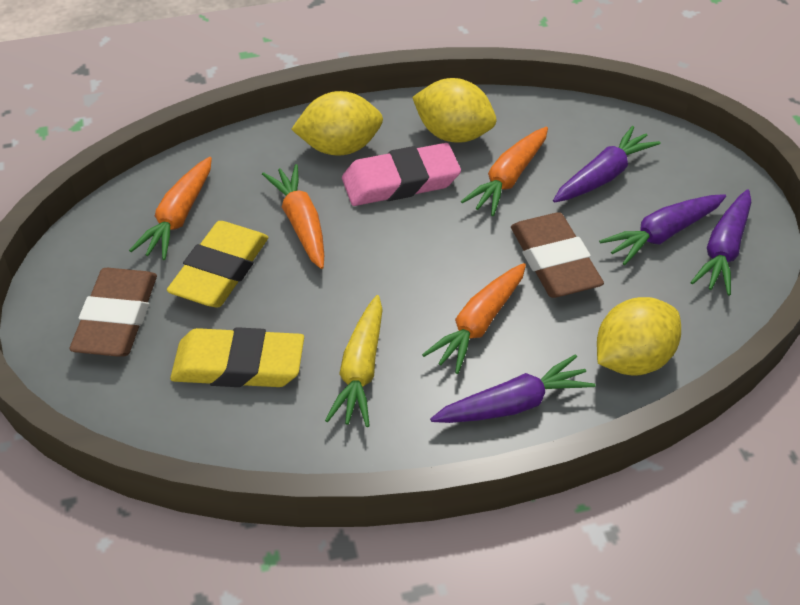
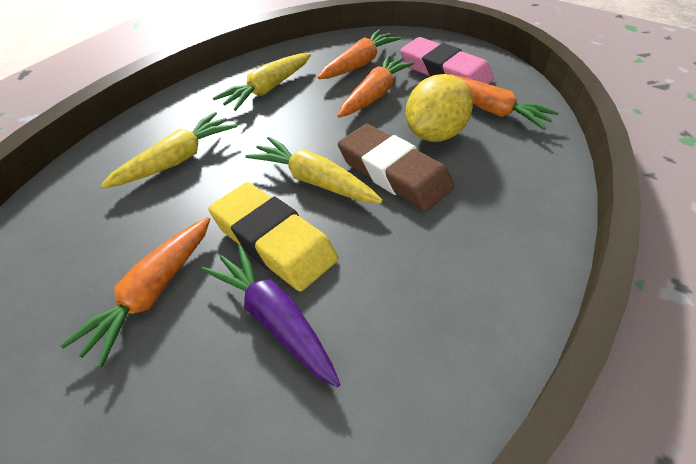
brown eraser: 2 -> 1
purple carrot: 4 -> 1
yellow carrot: 1 -> 3
yellow eraser: 2 -> 1
yellow lemon: 3 -> 1

